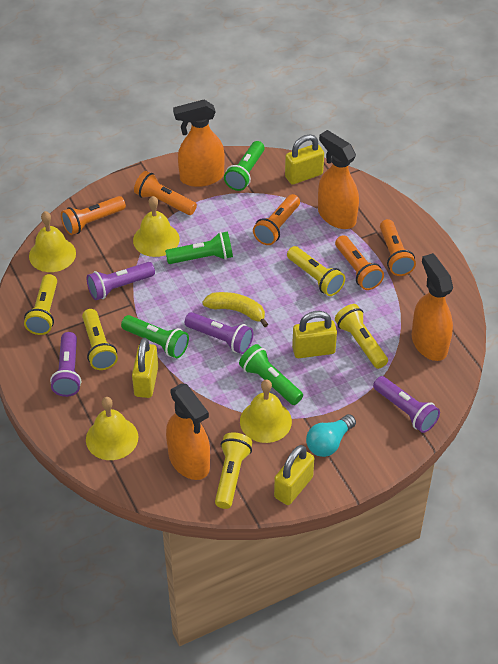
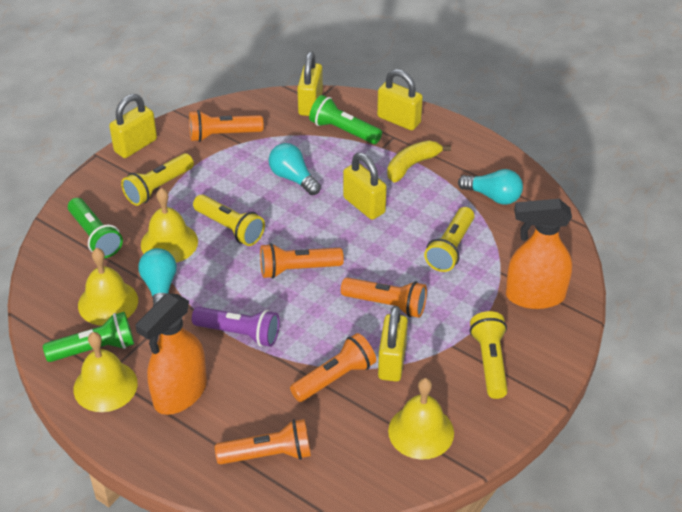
green flashlight: 4 -> 3
orange spray bottle: 4 -> 2
purple flashlight: 4 -> 1
turquoise light bulb: 1 -> 3
yellow flashlight: 5 -> 4
yellow padlock: 4 -> 5

